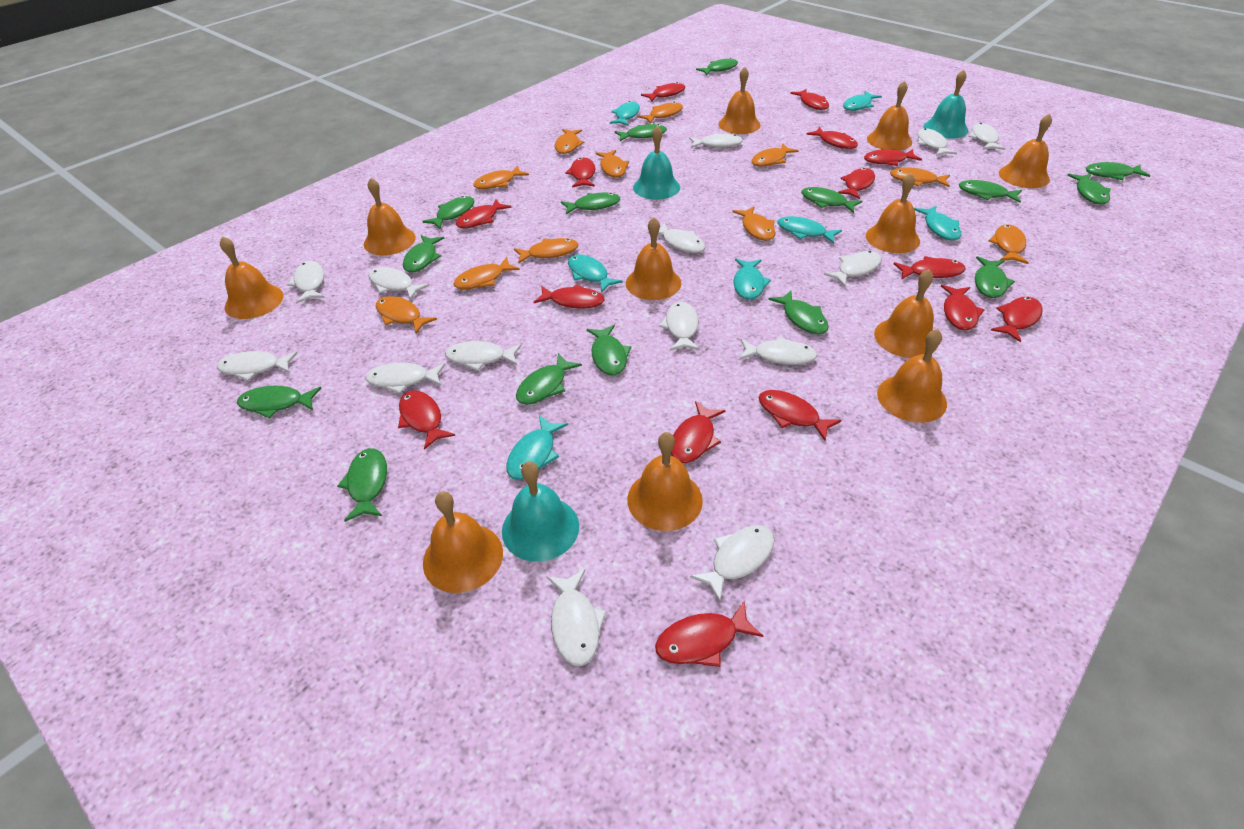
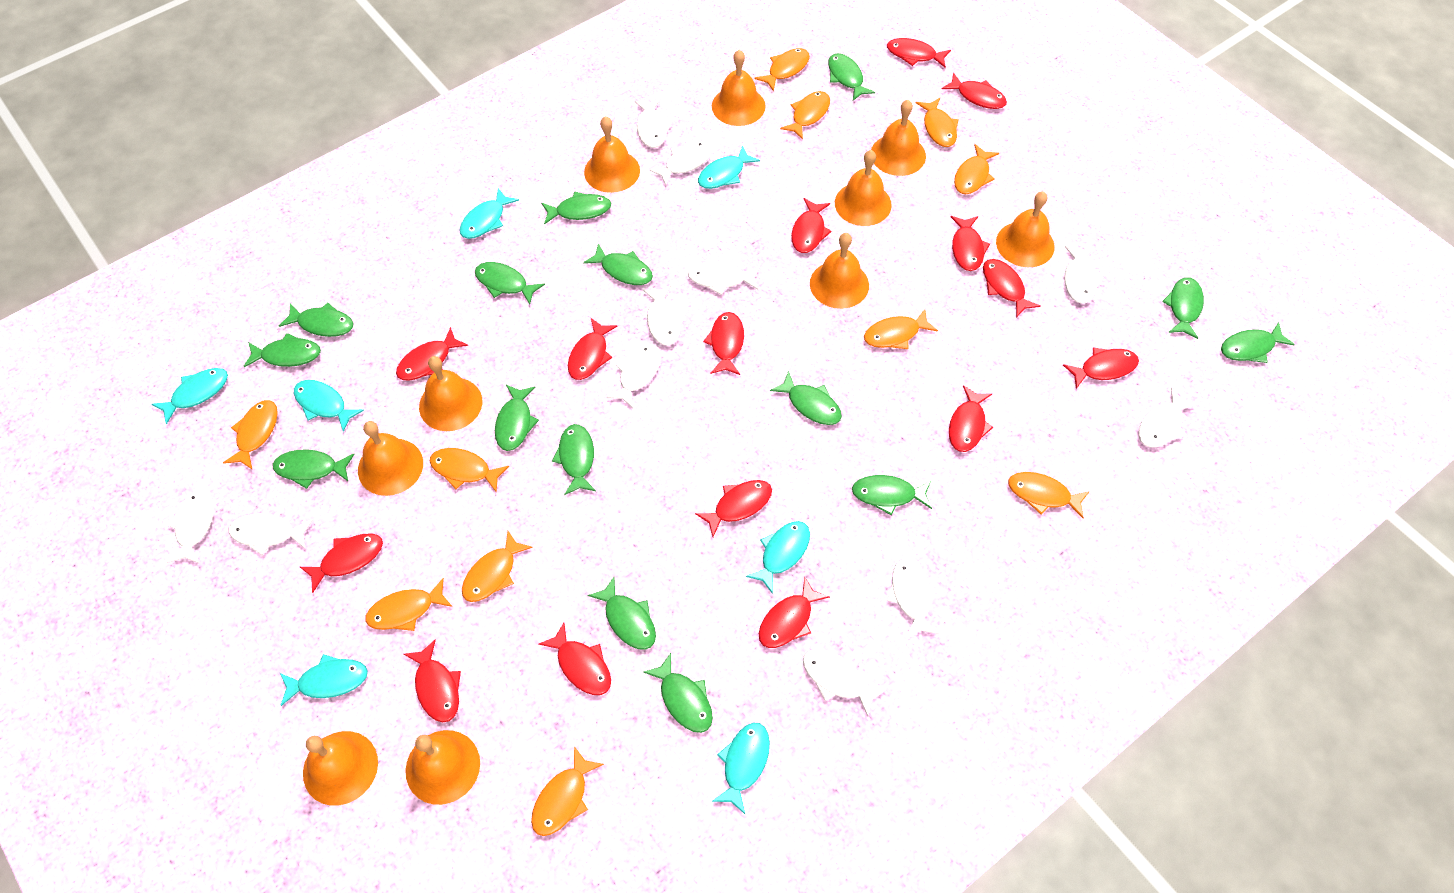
orange bell: 11 -> 10
turquoise bell: 3 -> 0
white fish: 14 -> 11

